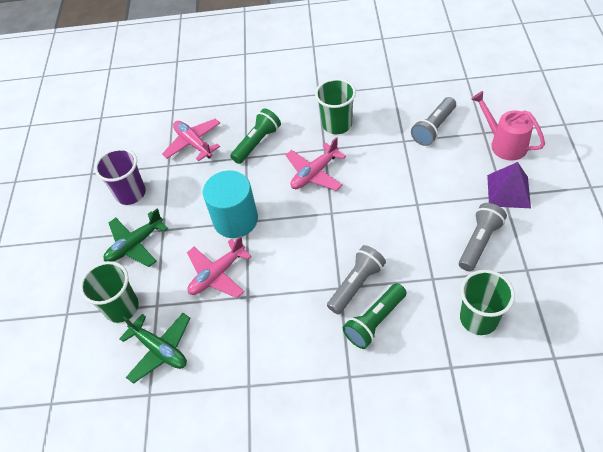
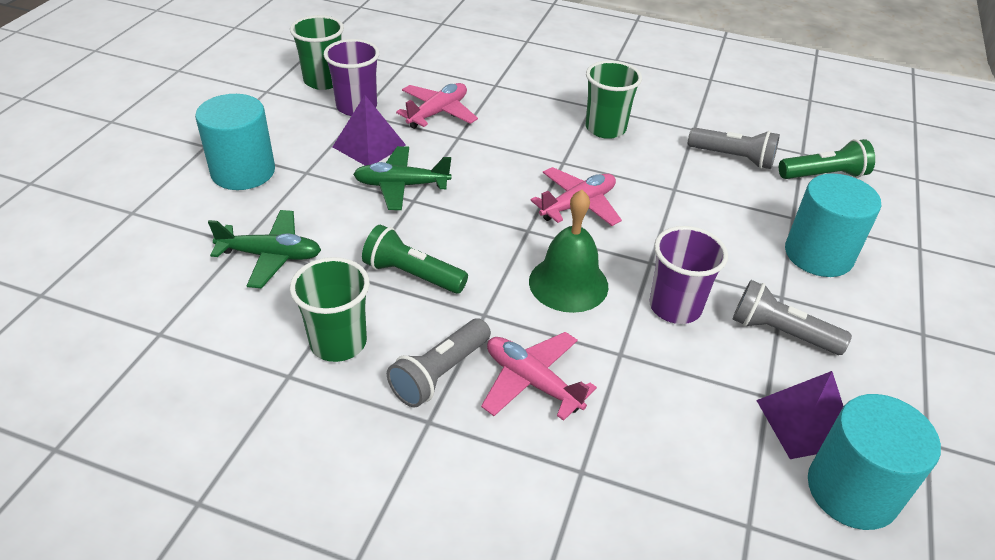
green bell: 0 -> 1
pink watering can: 1 -> 0
purple cup: 1 -> 2
purple pyramid: 1 -> 2
turquoise cylinder: 1 -> 3

